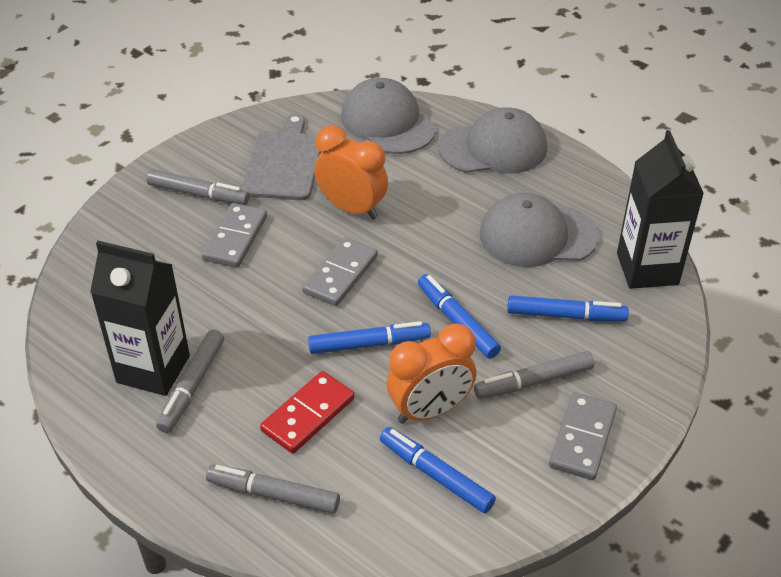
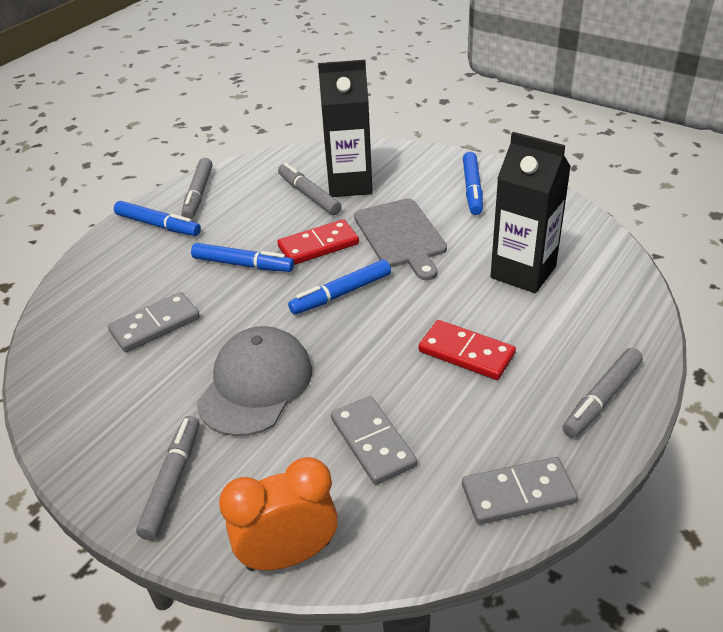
grey cap: 3 -> 1
orange clock: 2 -> 1
red domino: 1 -> 2

